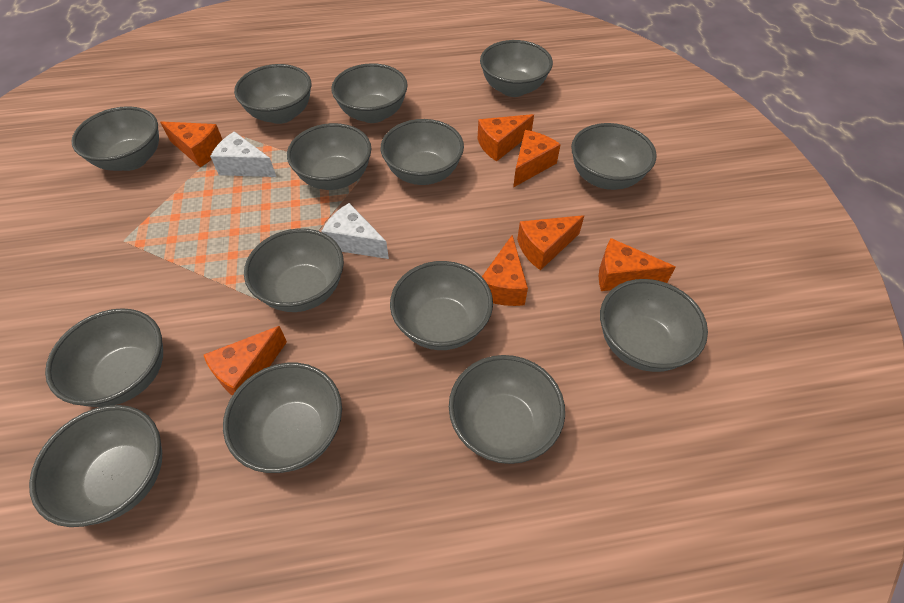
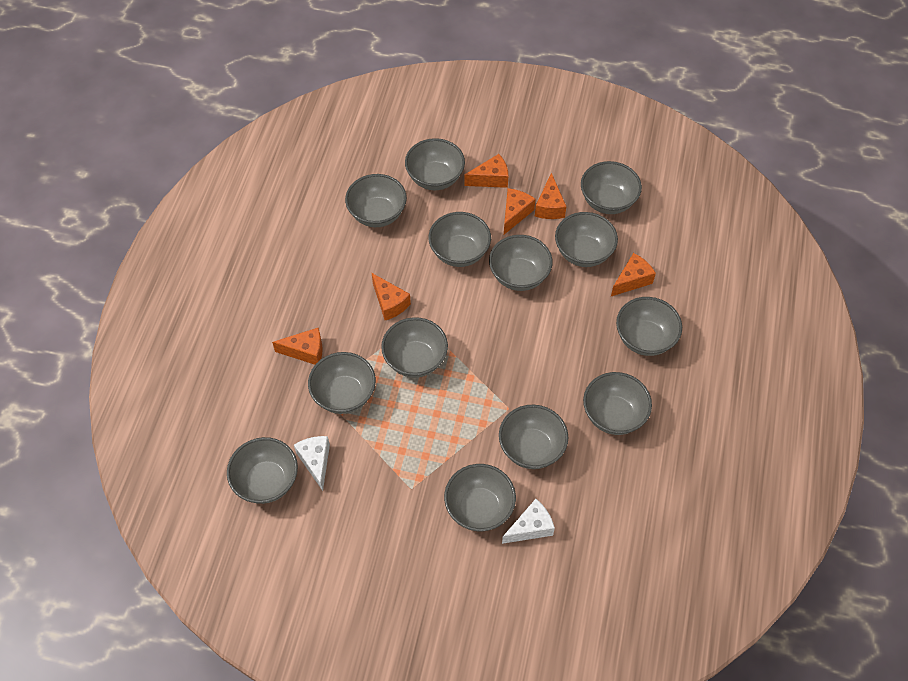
grey bowl: 14 -> 13
orange cheese: 7 -> 6

